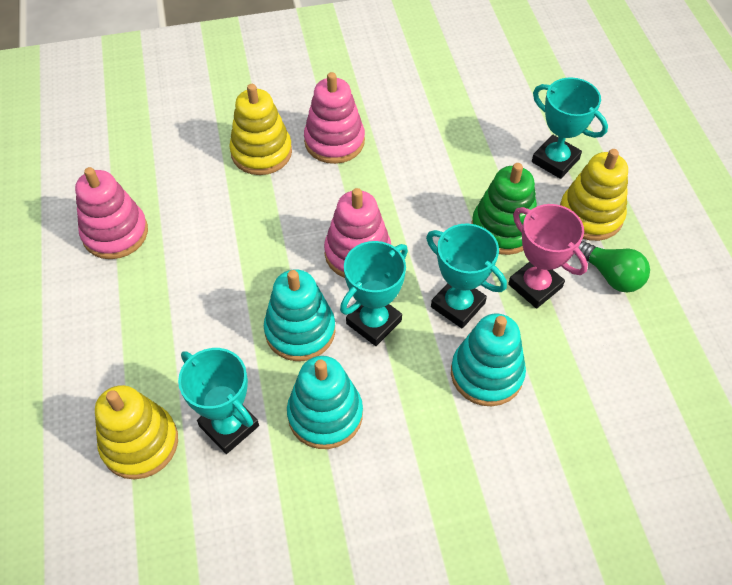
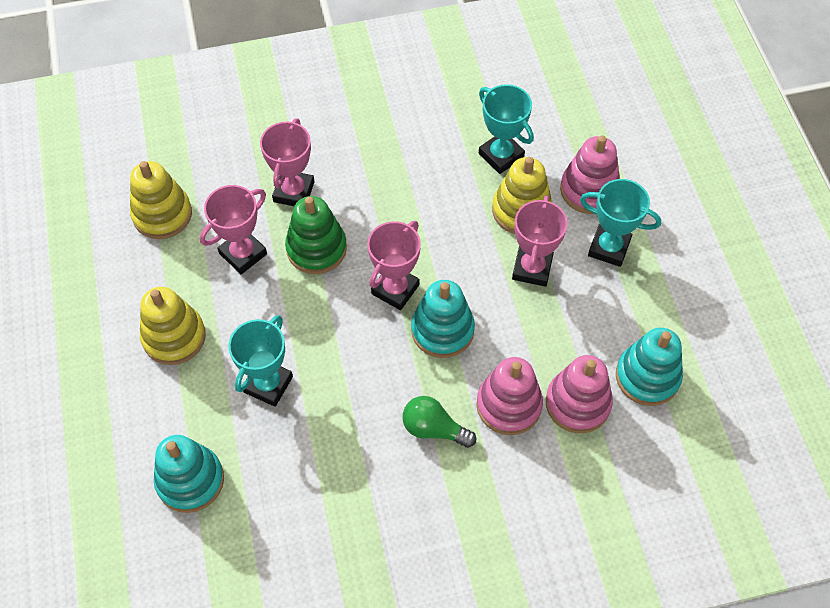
pink trophy: 1 -> 4
turquoise trophy: 4 -> 3

